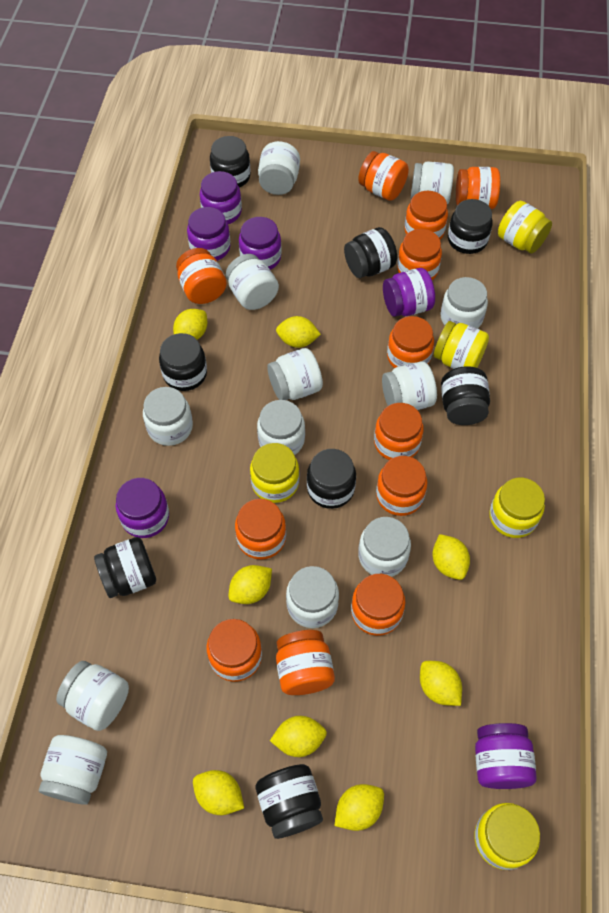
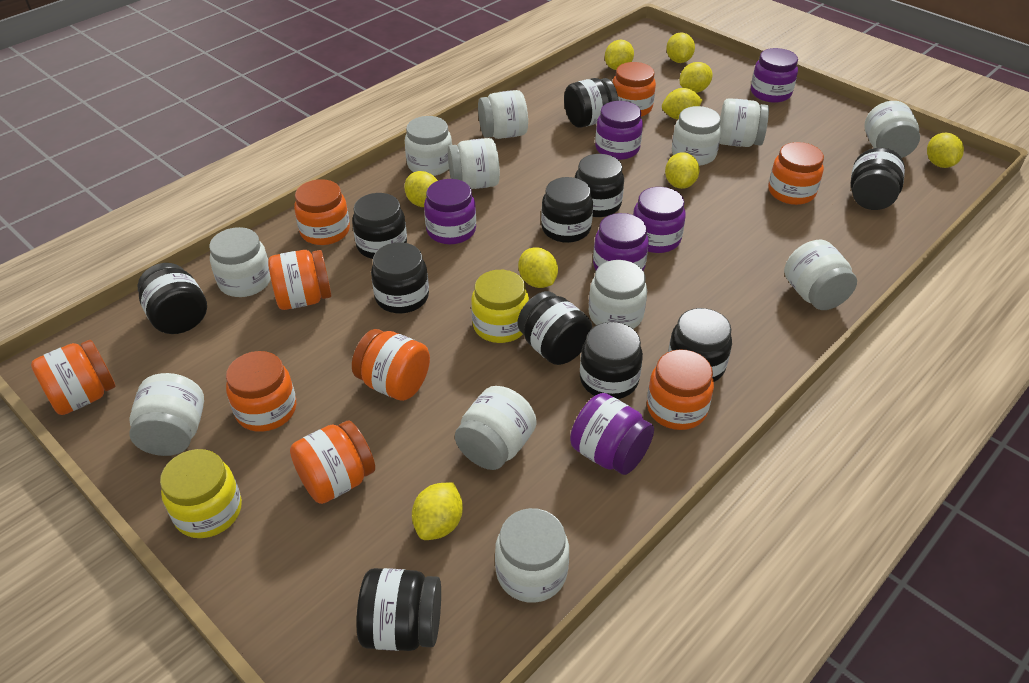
black jar: 8 -> 11
orange jar: 12 -> 9
yellow jar: 5 -> 2
yellow lemon: 8 -> 9

